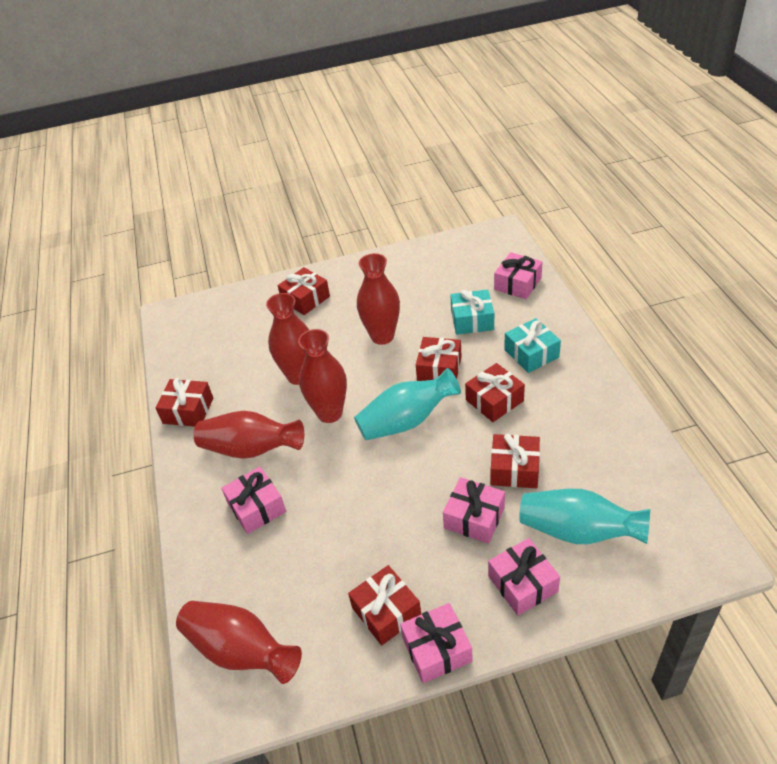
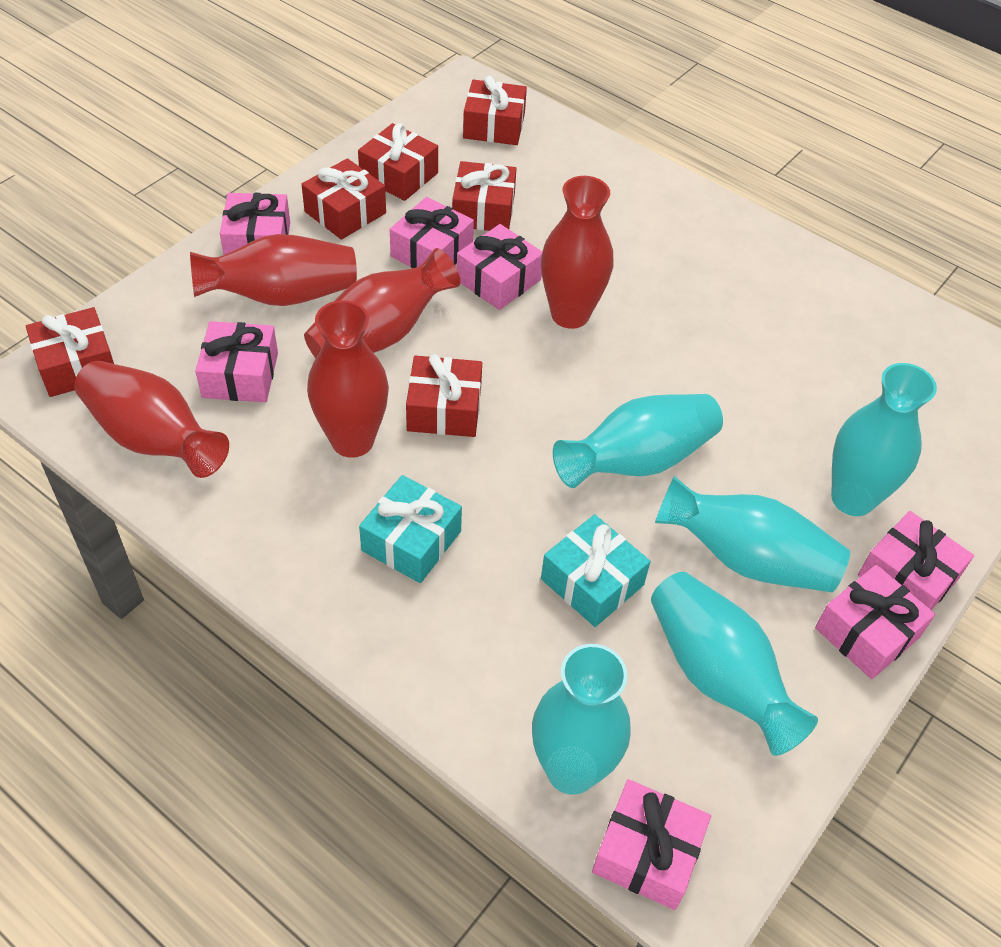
pink gift: 5 -> 7
turquoise vase: 2 -> 5

